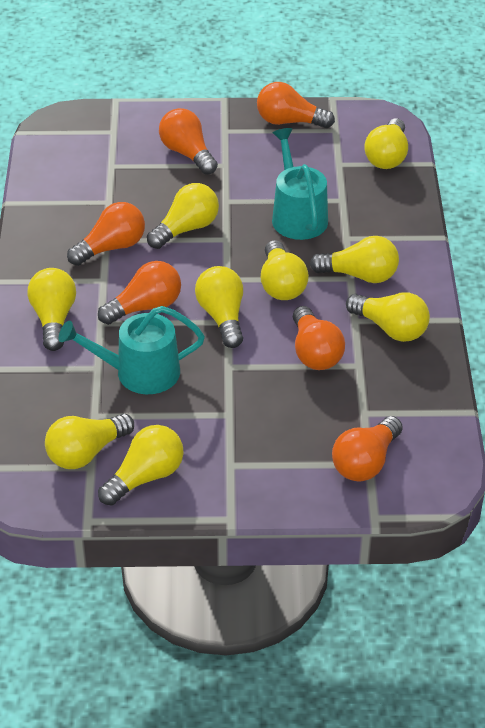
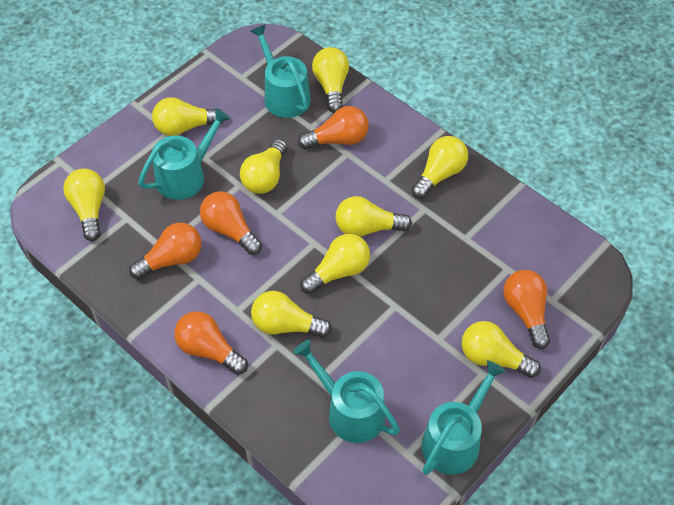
orange light bulb: 6 -> 5
turquoise watering can: 2 -> 4

